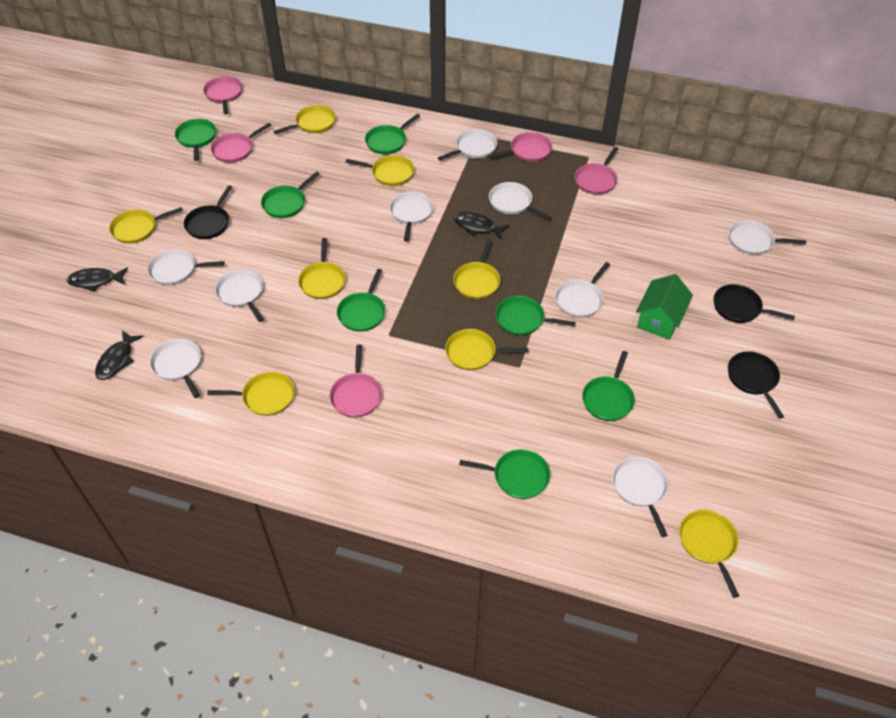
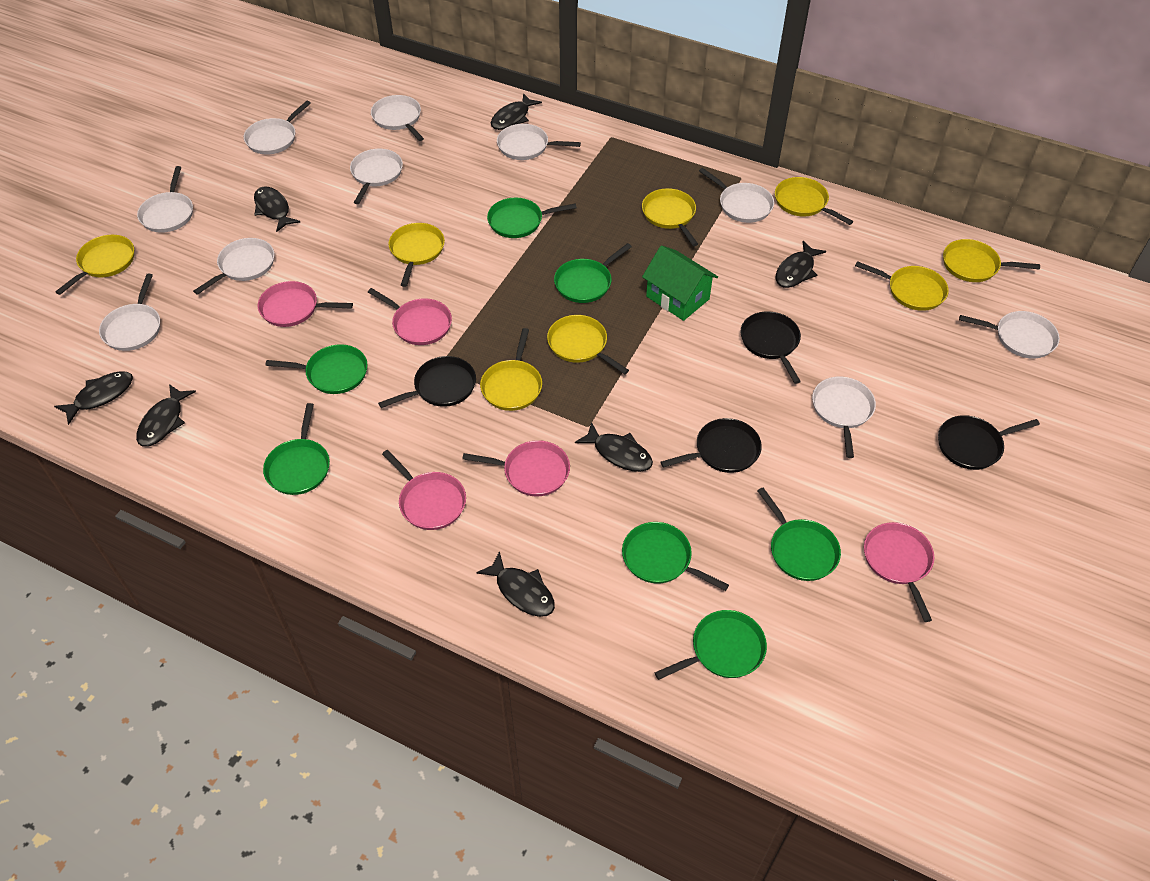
black fish: 3 -> 7
black pan: 3 -> 4
white pan: 9 -> 10

